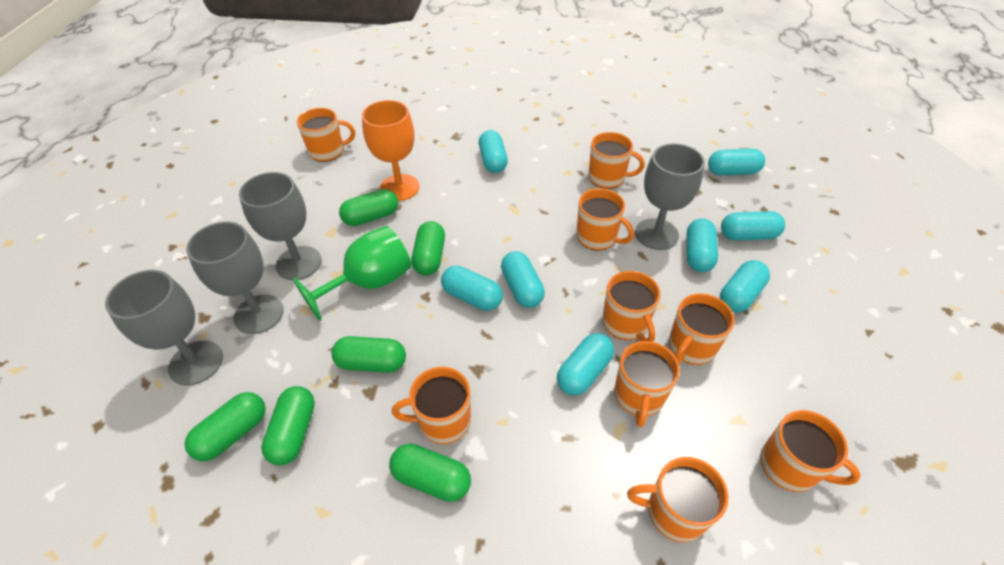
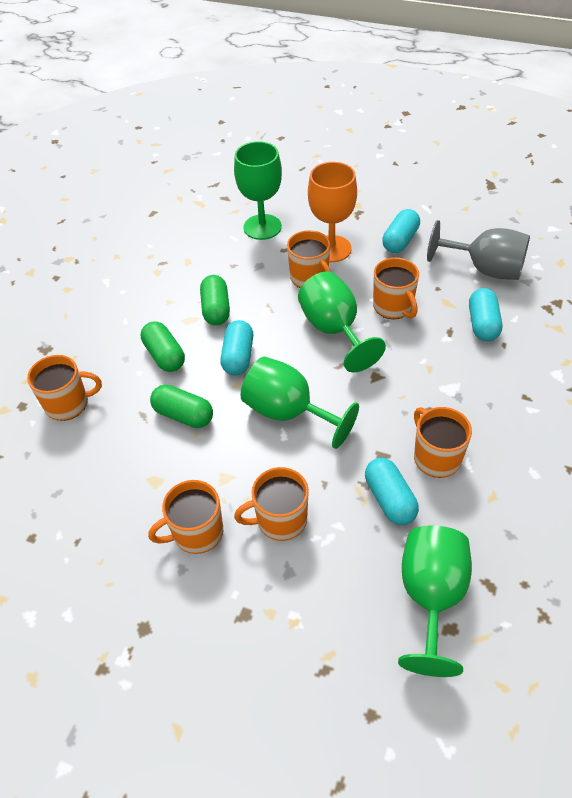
green capsule: 6 -> 3
green goblet: 1 -> 4
grey goblet: 4 -> 1
orange mug: 9 -> 6
turquoise capsule: 8 -> 4

